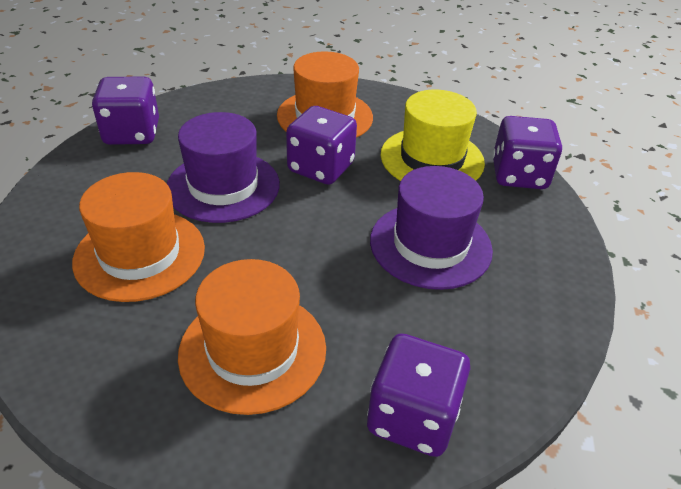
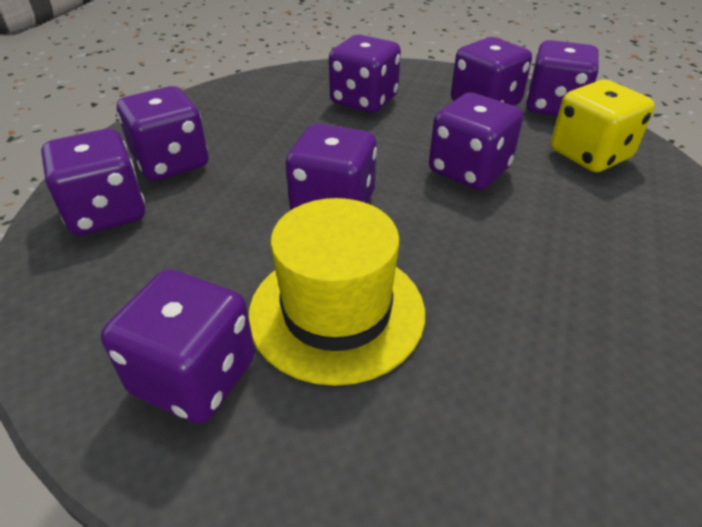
orange hat: 3 -> 0
purple dice: 4 -> 8
purple hat: 2 -> 0
yellow dice: 0 -> 1

